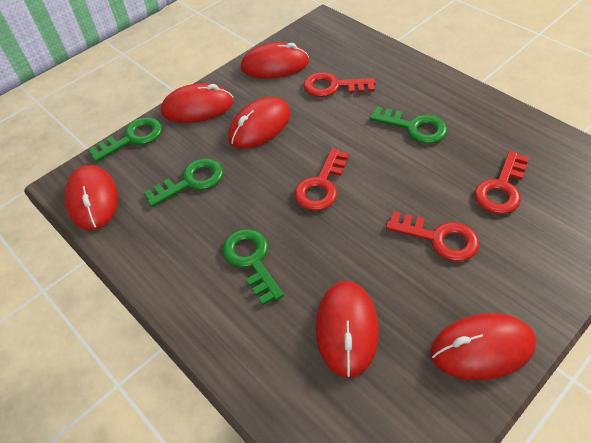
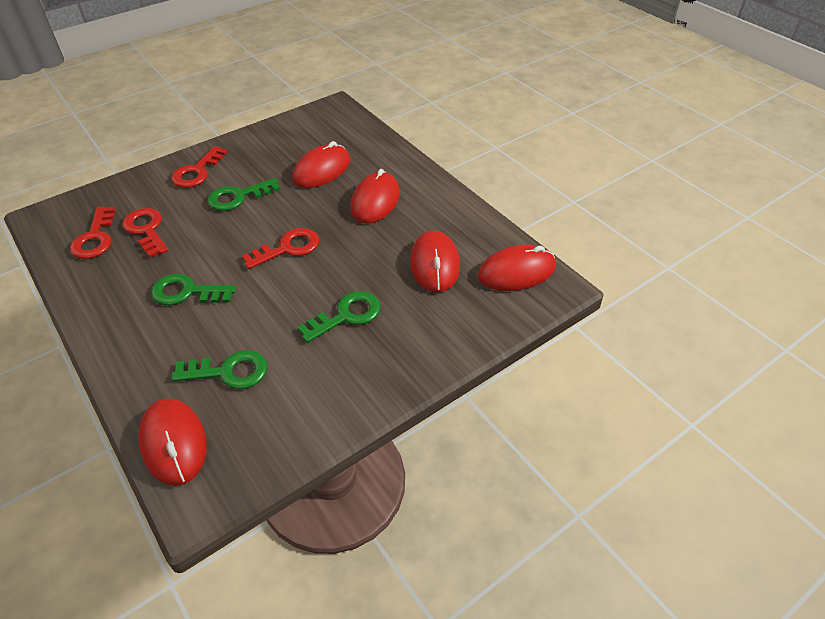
red mouse: 6 -> 5

